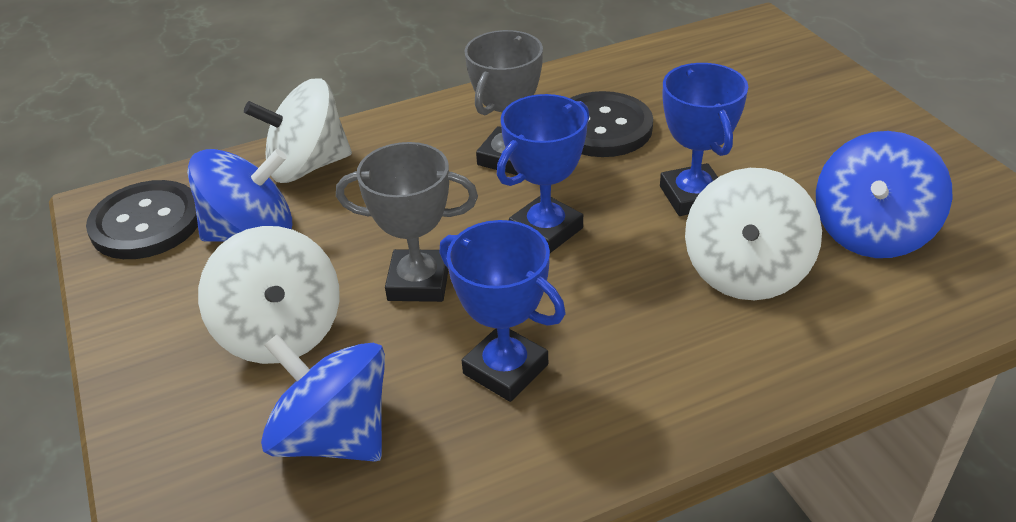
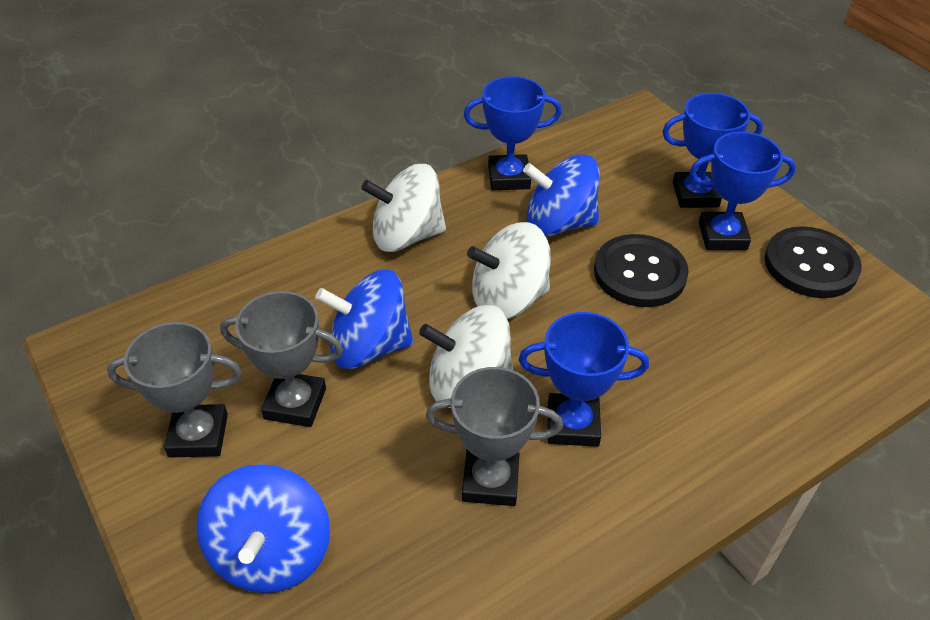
blue trophy: 3 -> 4
grey trophy: 2 -> 3

